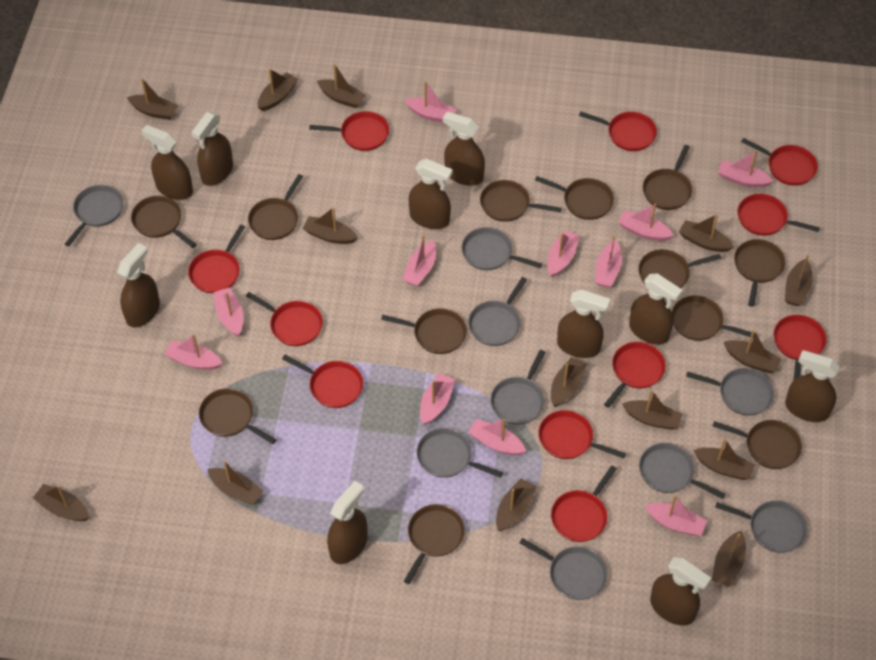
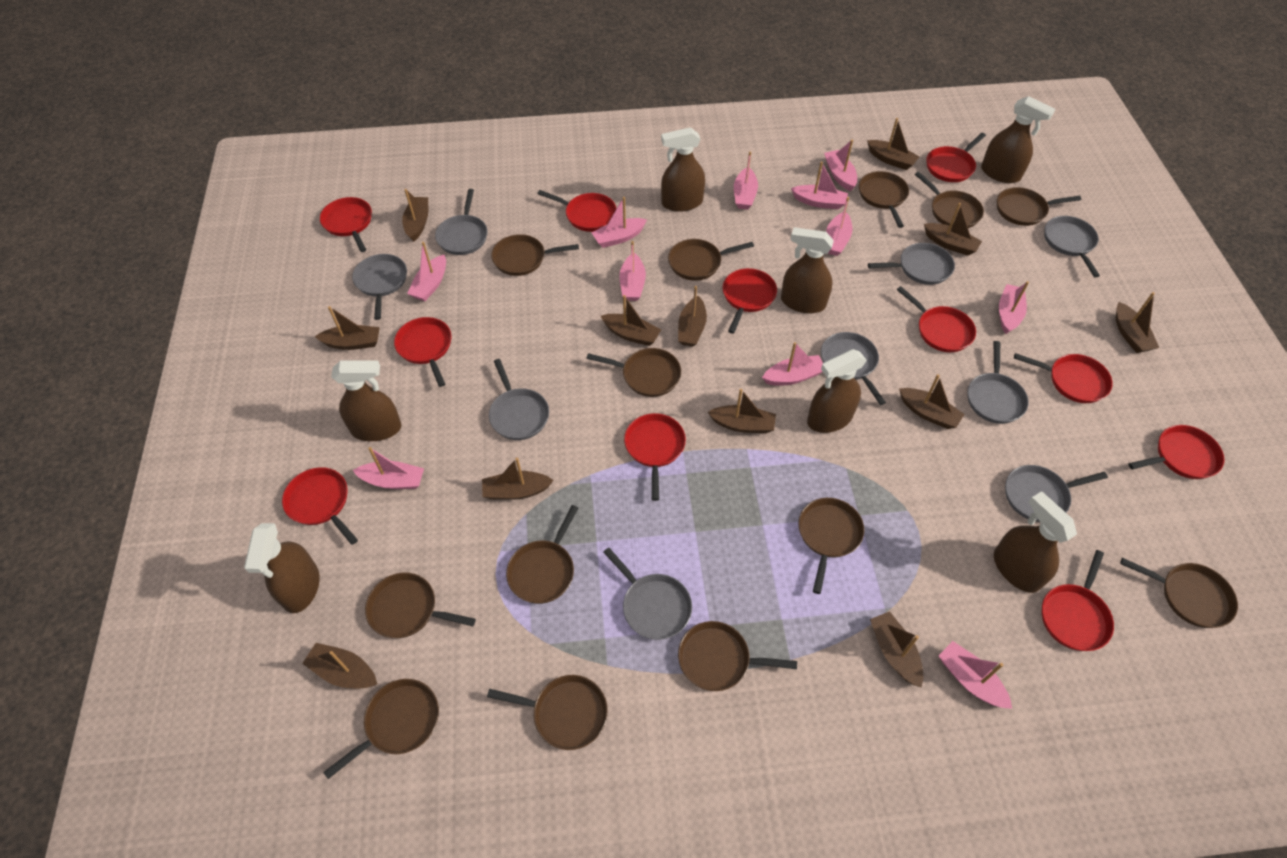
brown boat: 14 -> 12
brown pan: 12 -> 13
brown spray bottle: 10 -> 7

